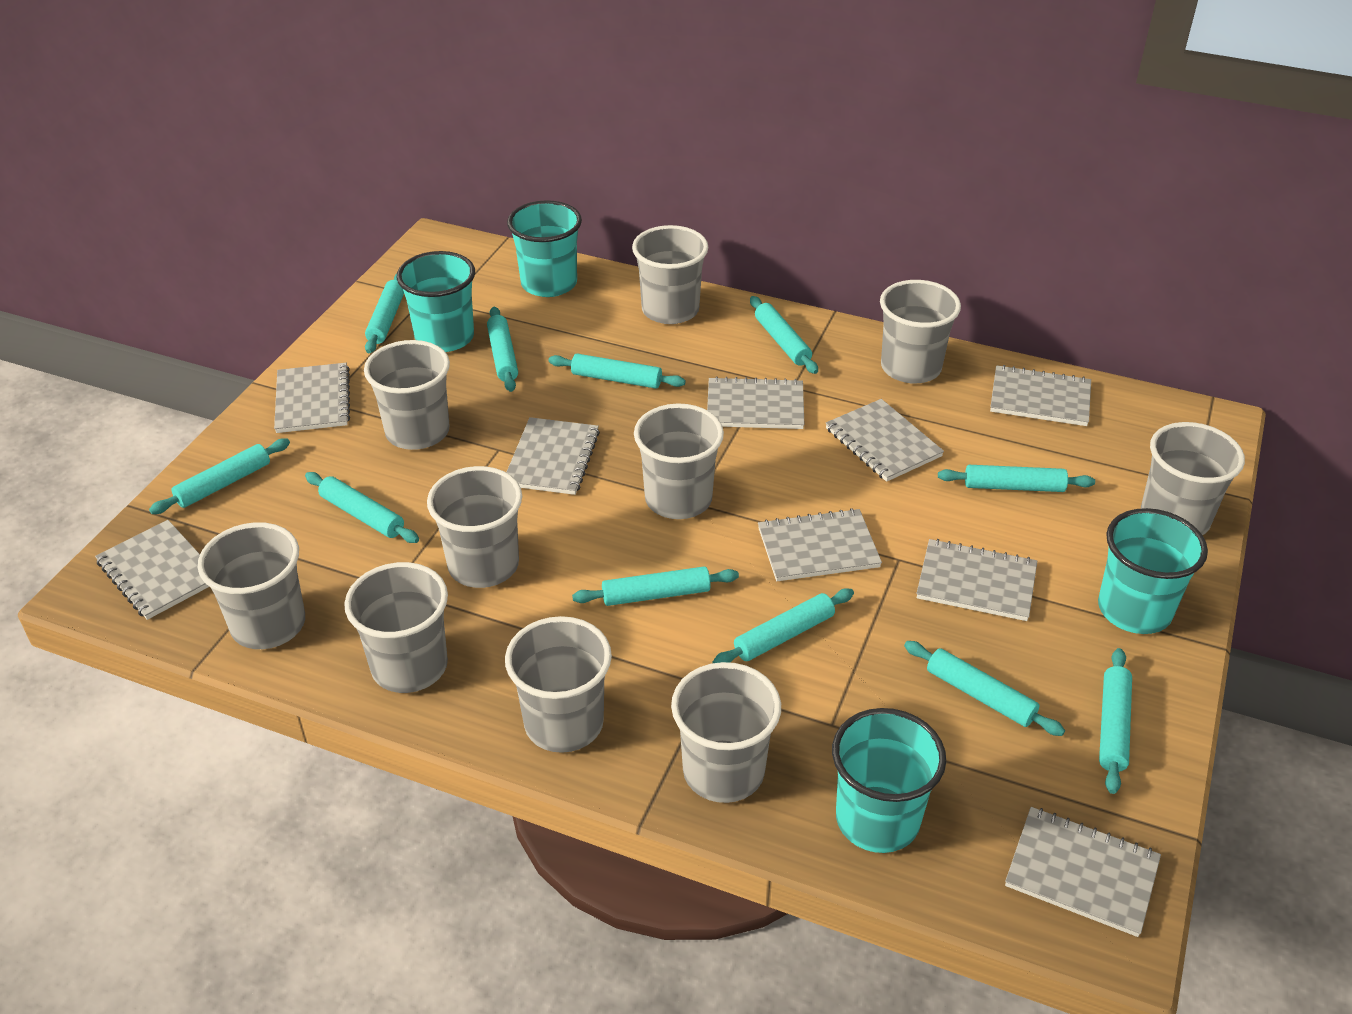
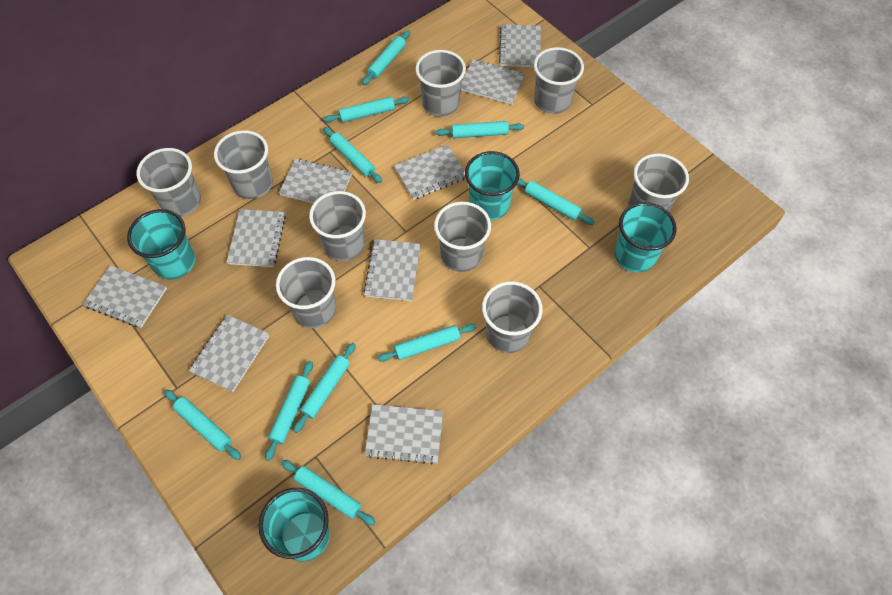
grey cup: 10 -> 9
turquoise rolling pin: 11 -> 10

